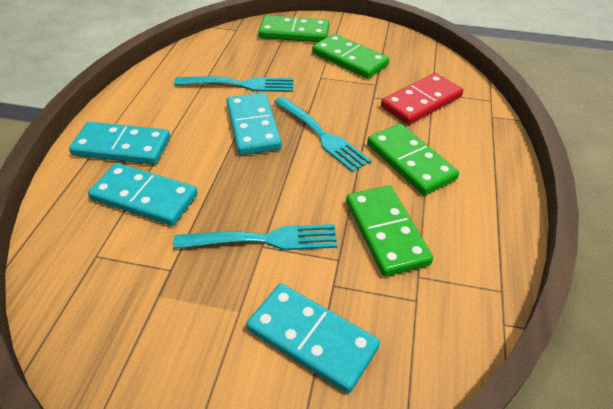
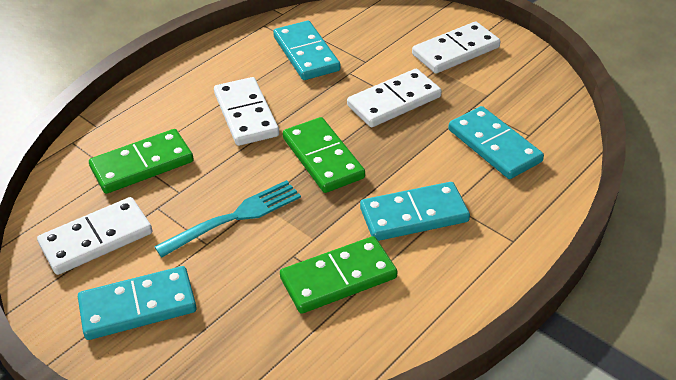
green domino: 4 -> 3
red domino: 1 -> 0
turquoise fork: 3 -> 1
white domino: 0 -> 4

